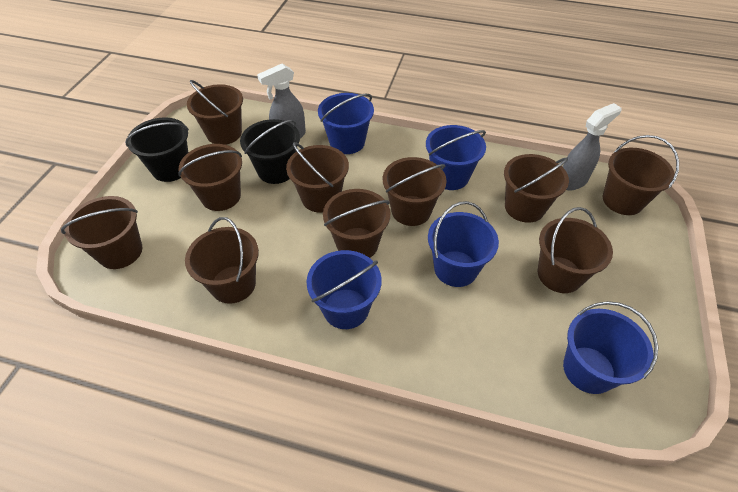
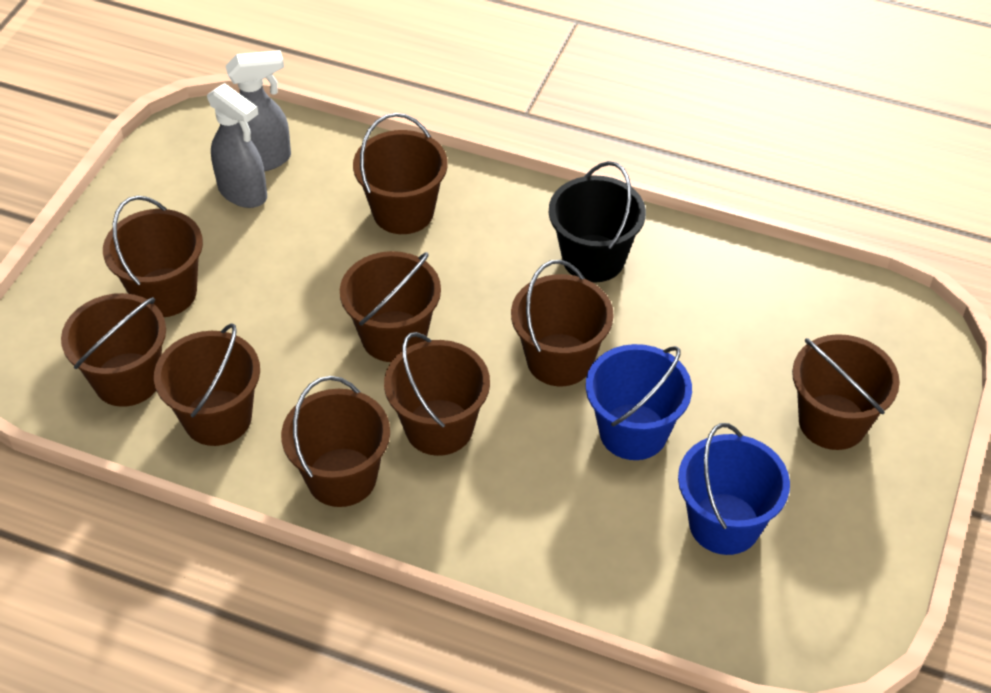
black bucket: 2 -> 1
blue bucket: 5 -> 2
brown bucket: 10 -> 9

